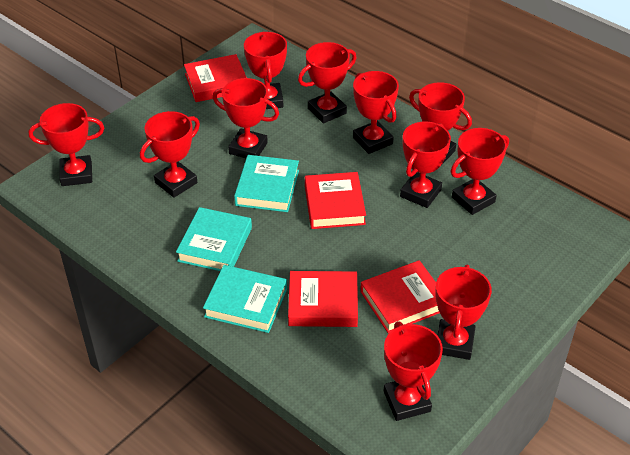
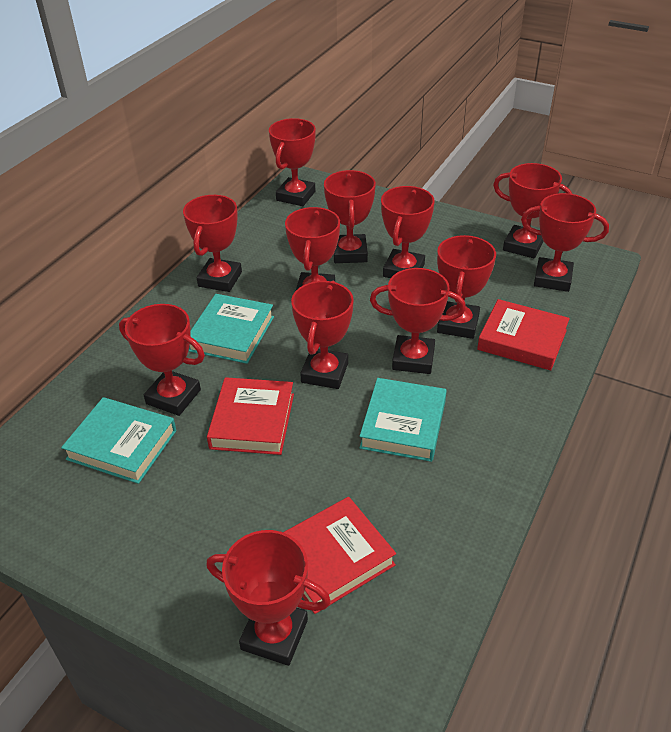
red book: 4 -> 3
red trophy: 11 -> 12

